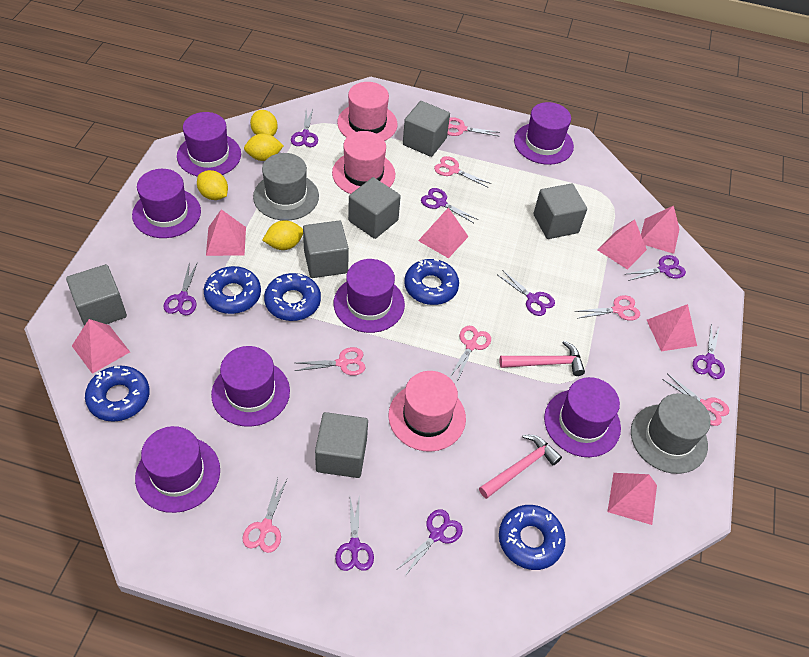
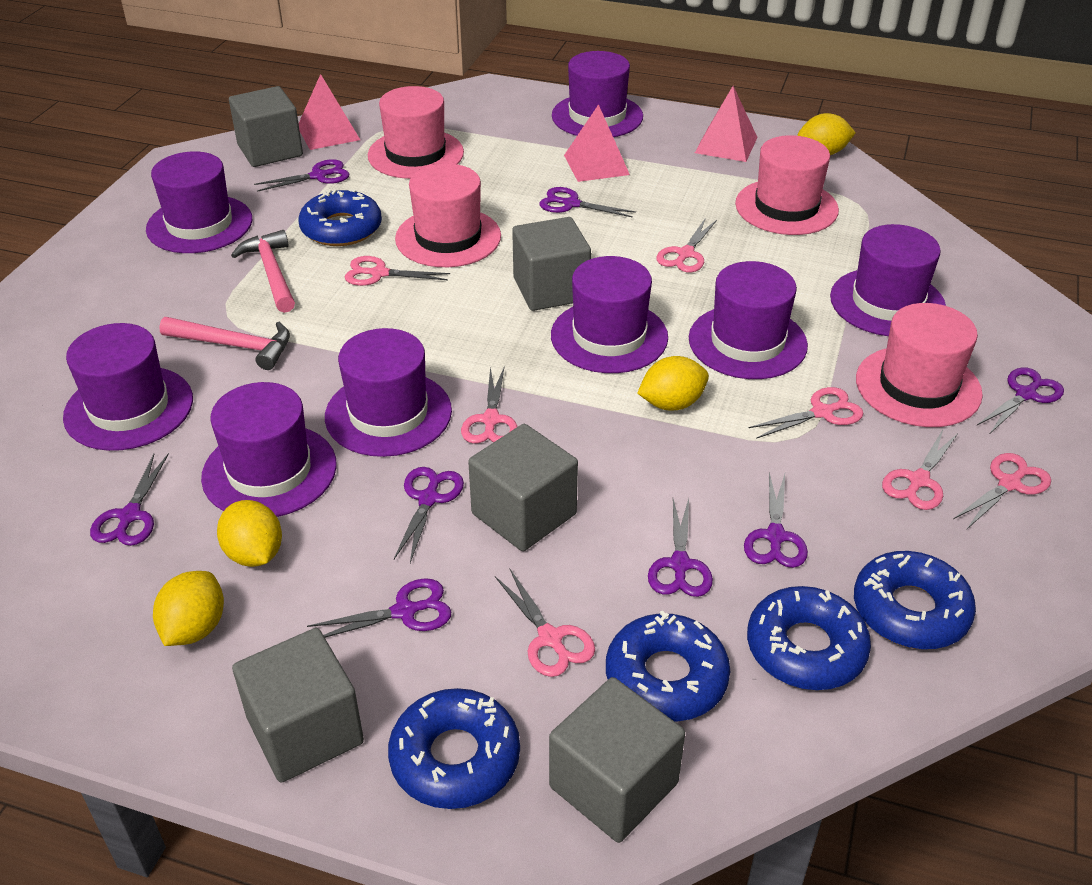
grey cube: 6 -> 5
grey hat: 2 -> 0
pink hat: 3 -> 4
pink pyramid: 7 -> 3
purple hat: 7 -> 8

